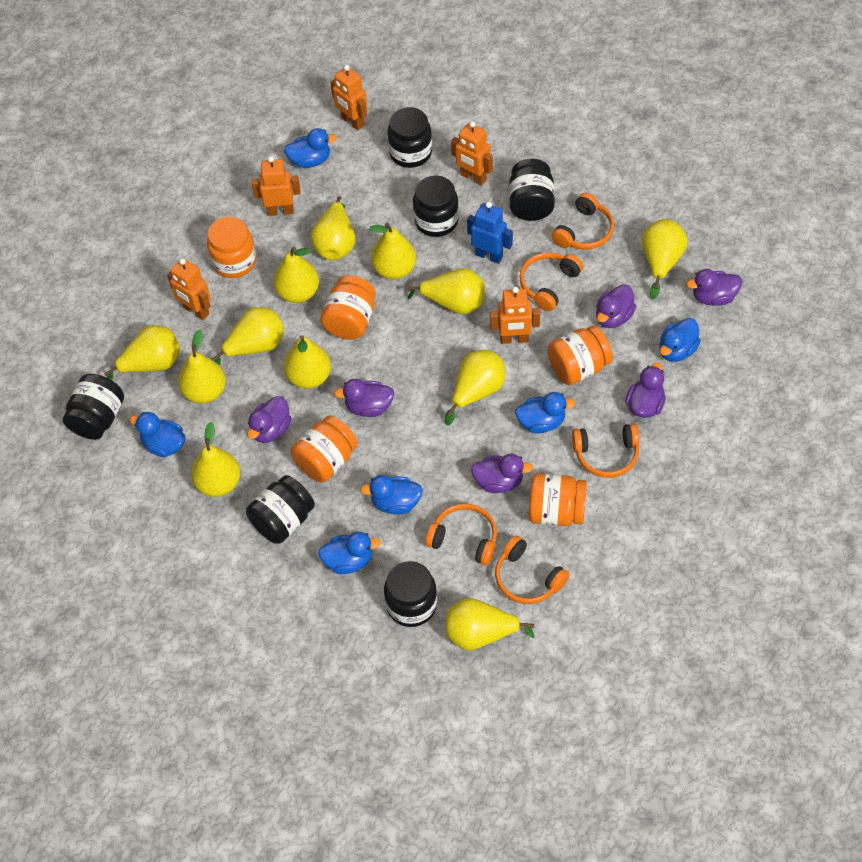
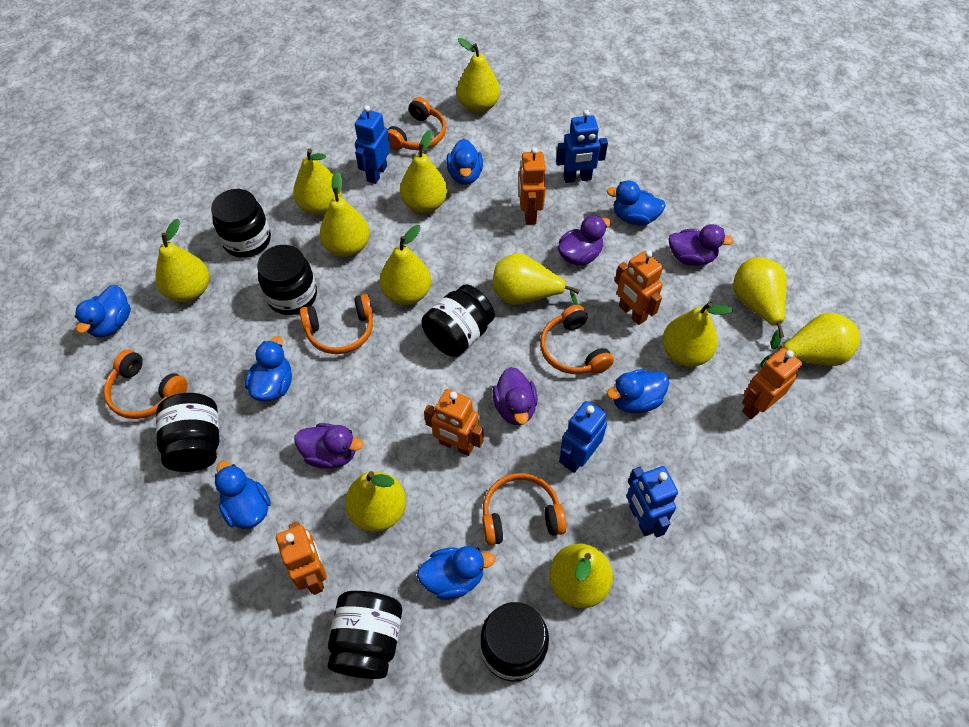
blue duck: 6 -> 7
blue robot: 1 -> 4
orange jar: 5 -> 0
purple duck: 6 -> 4

